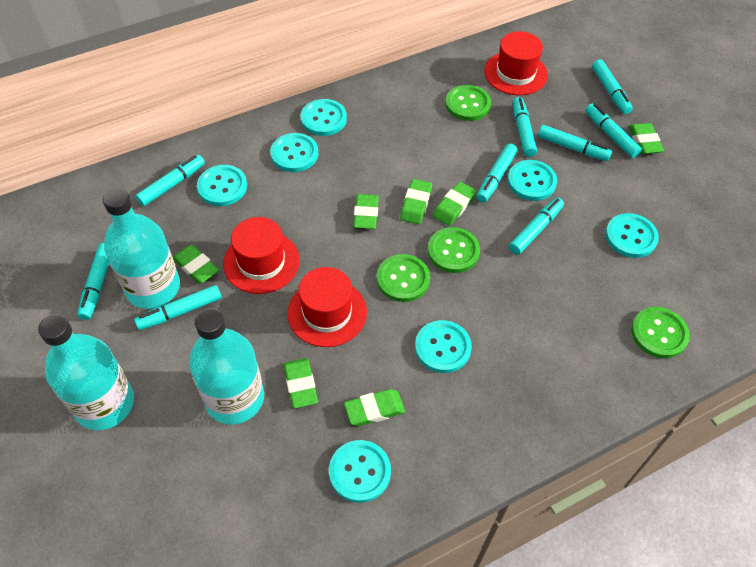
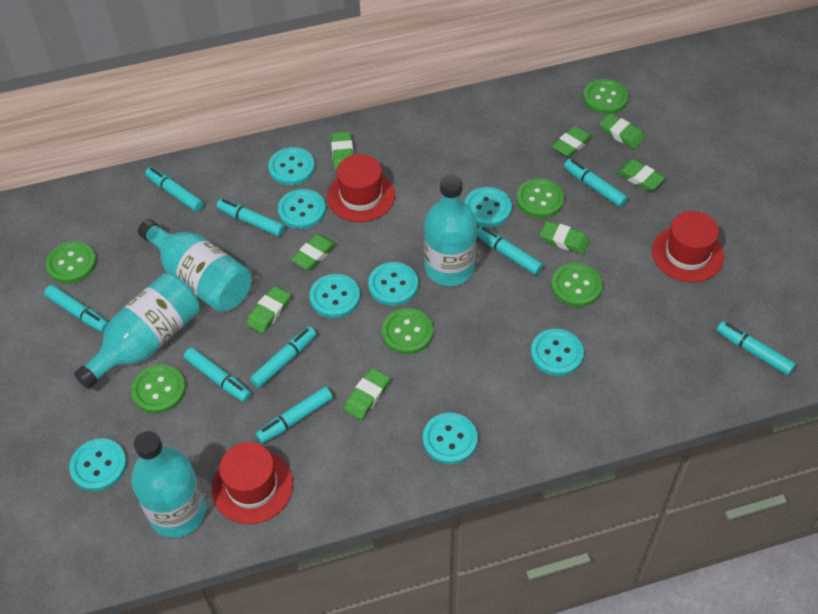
green button: 4 -> 6
green eraser: 7 -> 8
turquoise bottle: 3 -> 4
turquoise button: 7 -> 8

